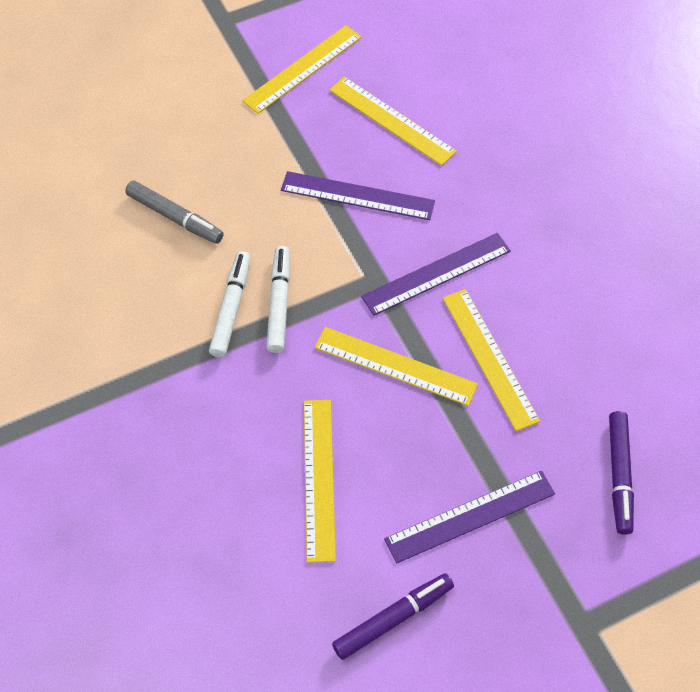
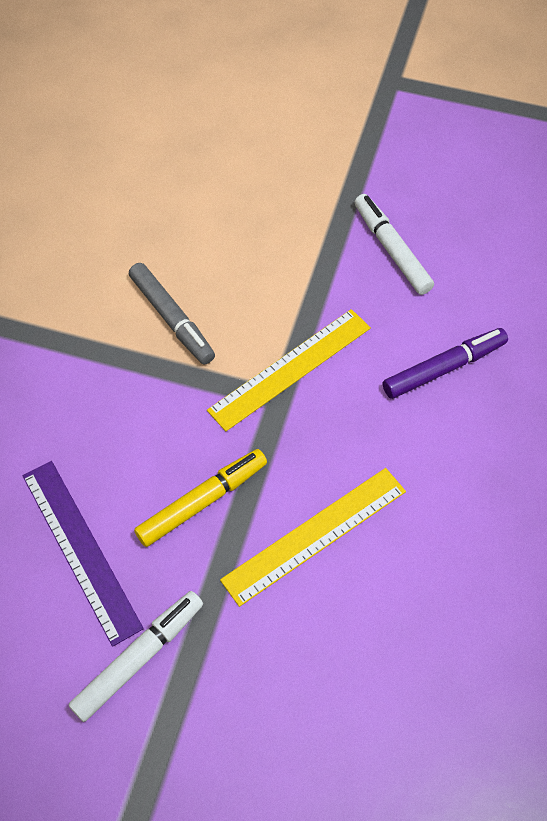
purple marker: 2 -> 1
purple ruler: 3 -> 1
yellow marker: 0 -> 1
yellow ruler: 5 -> 2

